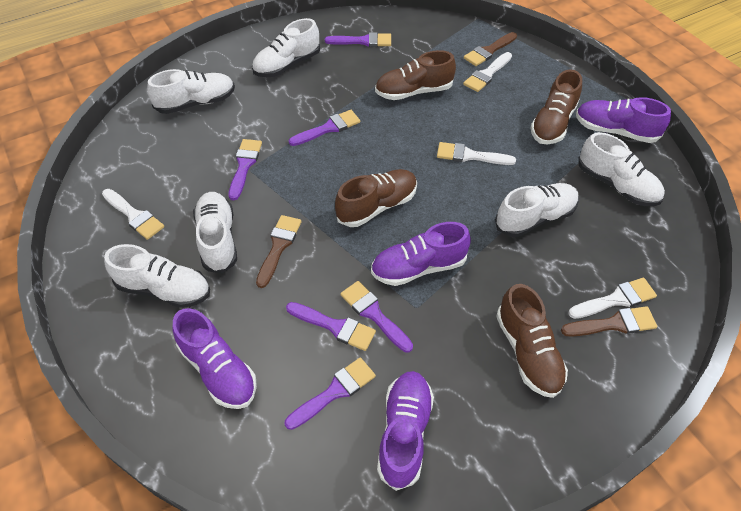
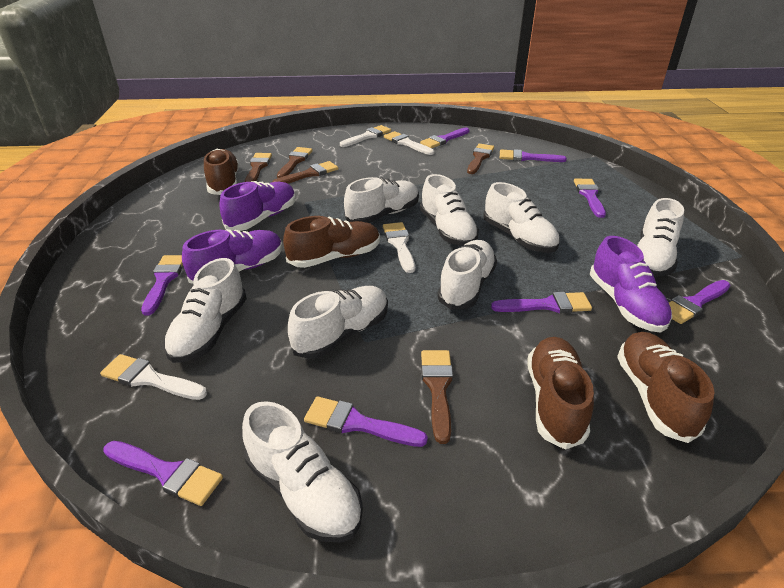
brown brush: 3 -> 5
purple brush: 6 -> 8
purple shoe: 4 -> 3
white shoe: 6 -> 8

